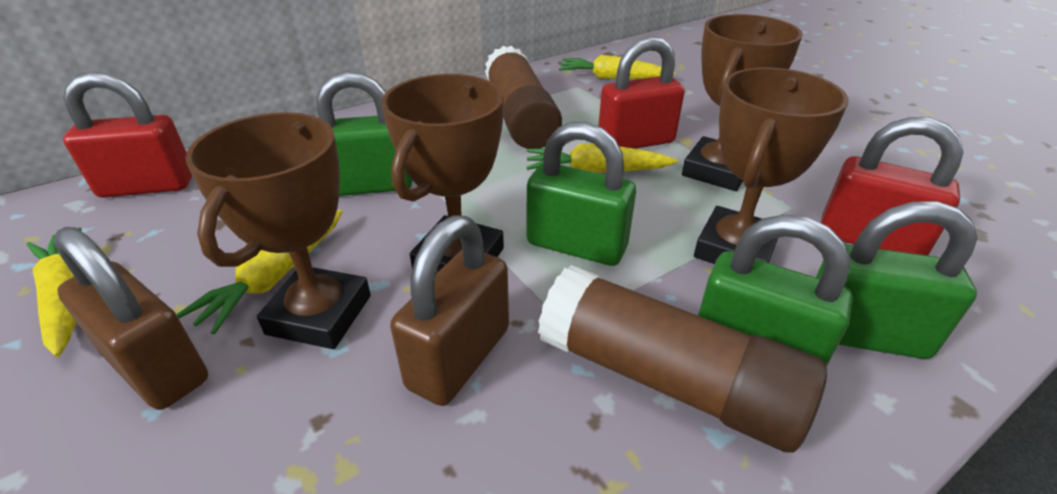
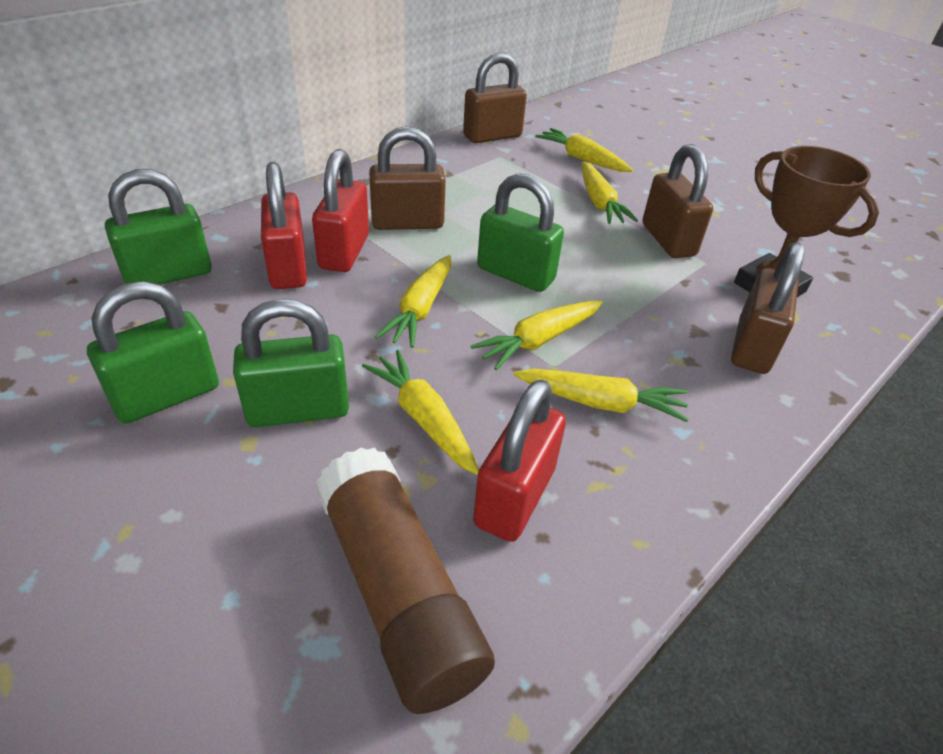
brown glue stick: 2 -> 1
brown padlock: 2 -> 4
brown trophy: 4 -> 1
yellow carrot: 4 -> 6

